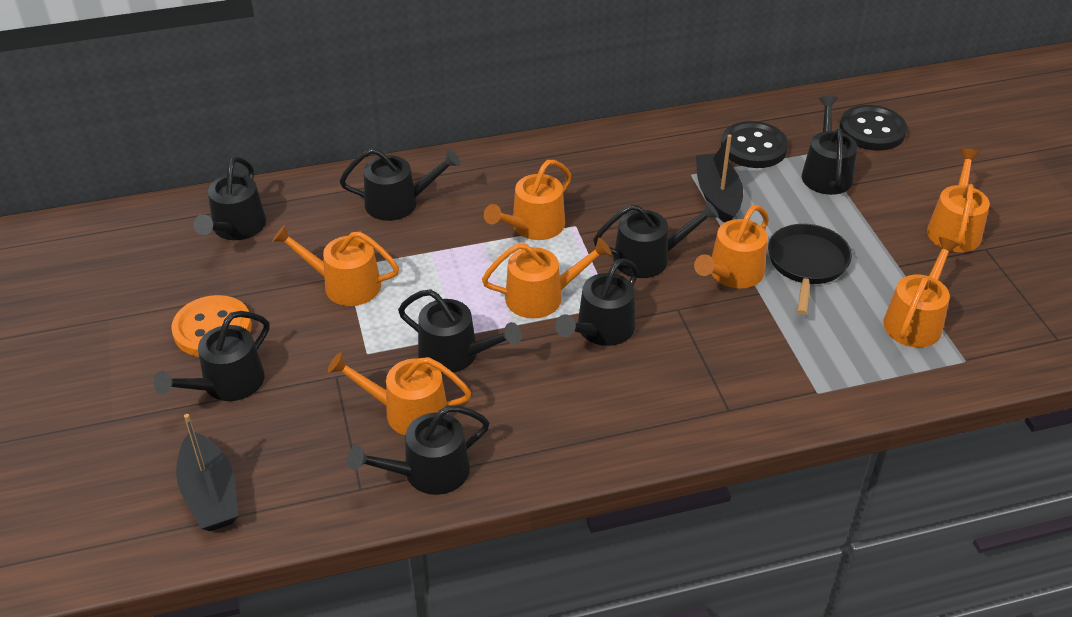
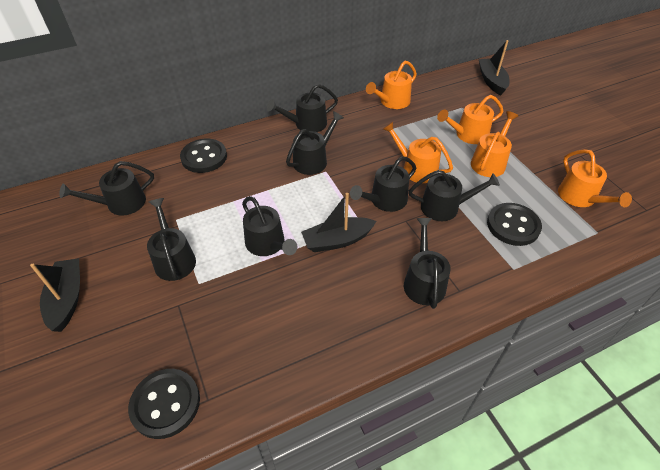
black boat: 2 -> 3
black button: 2 -> 3
black pan: 1 -> 0
orange button: 1 -> 0
orange watering can: 7 -> 5

